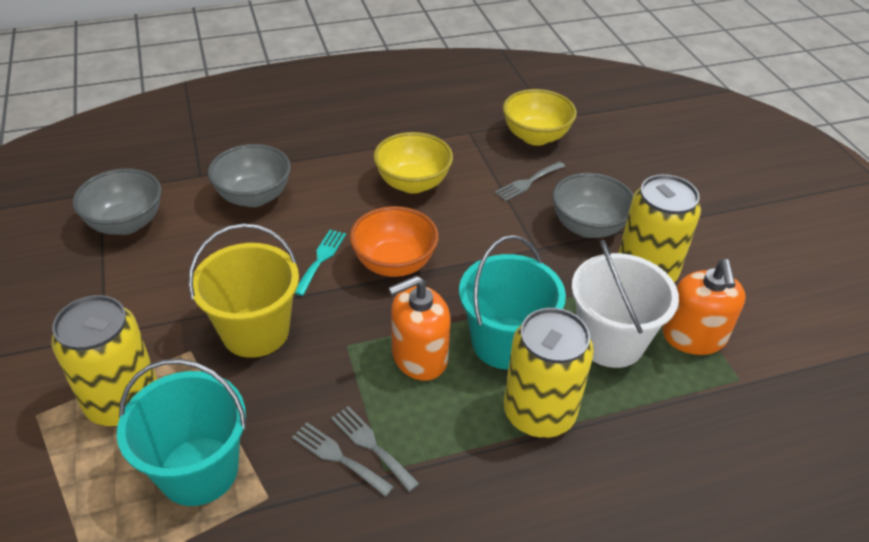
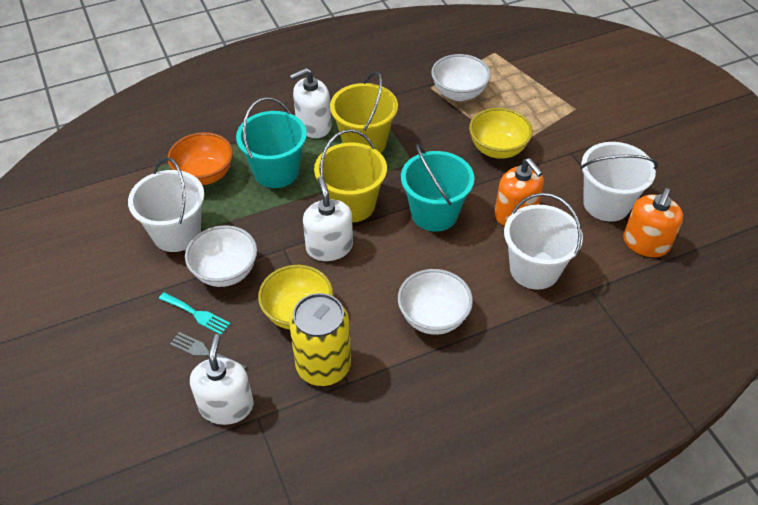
grey bowl: 3 -> 0
grey fork: 3 -> 1
white bowl: 0 -> 3
white bucket: 1 -> 3
white soap dispenser: 0 -> 3
yellow bucket: 1 -> 2
yellow can: 3 -> 1

